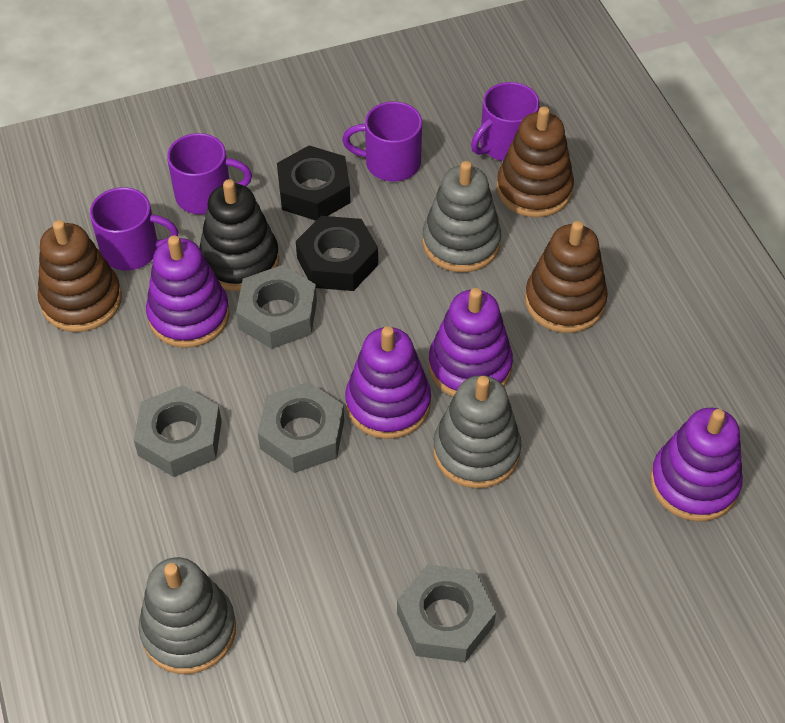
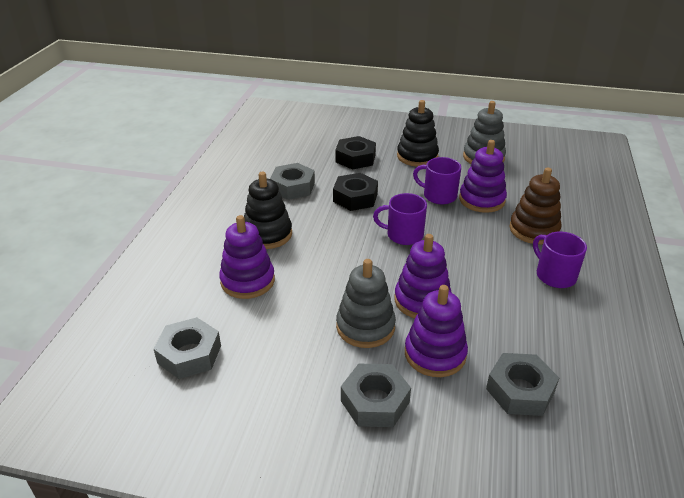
black stacking toy: 1 -> 2
brown stacking toy: 3 -> 1
grey stacking toy: 3 -> 2
purple mug: 4 -> 3

